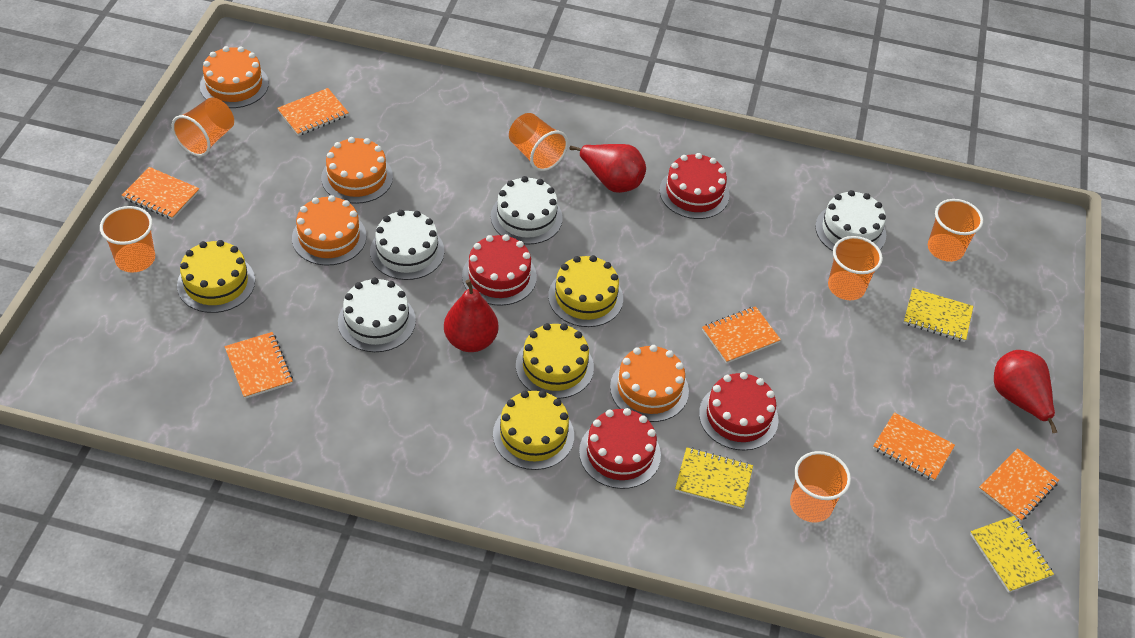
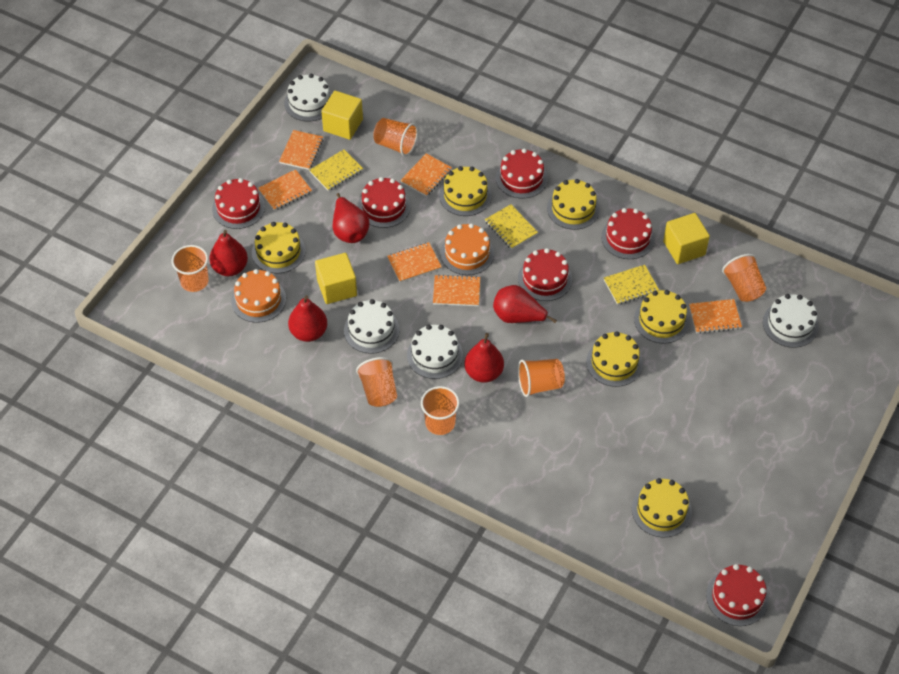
orange cake: 4 -> 2
red cake: 4 -> 6
red pear: 3 -> 5
yellow cake: 4 -> 6
yellow cube: 0 -> 3

